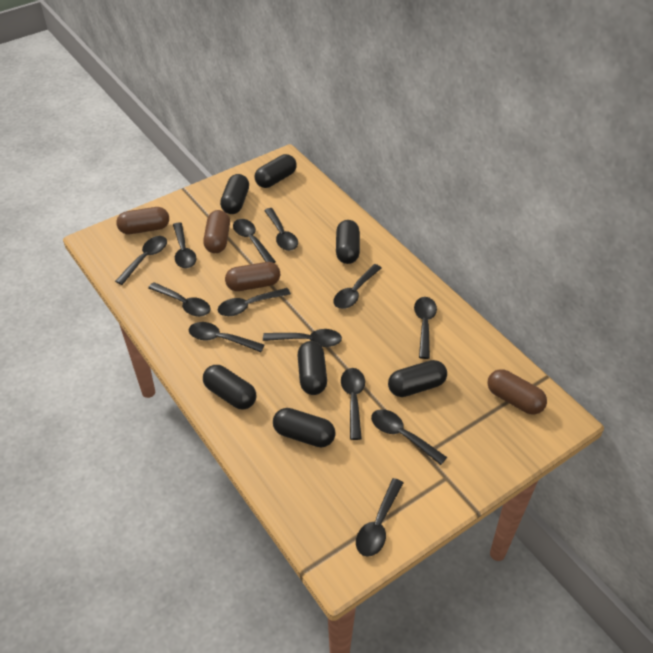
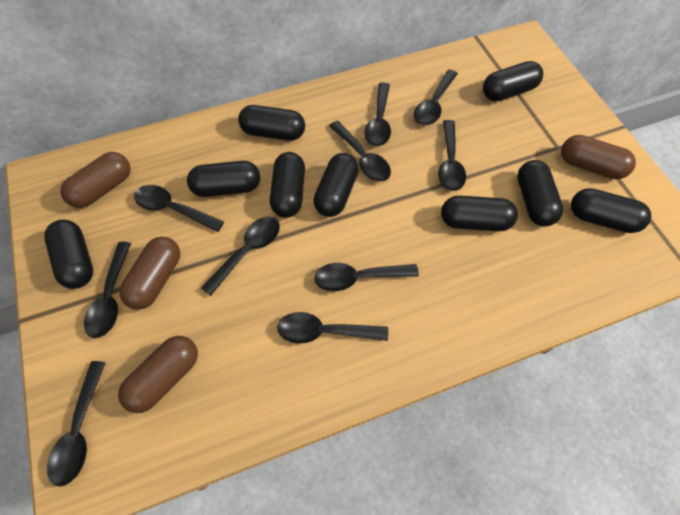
black capsule: 7 -> 9
black spoon: 13 -> 10

